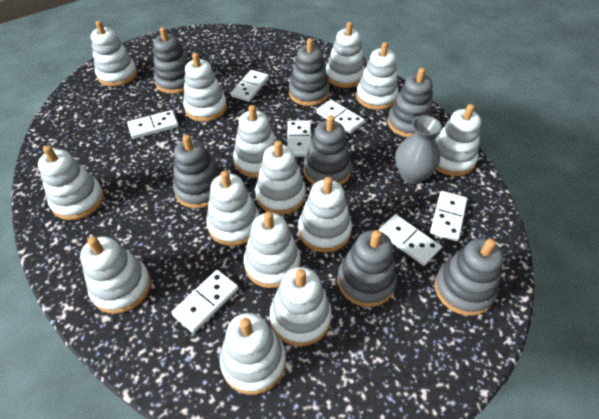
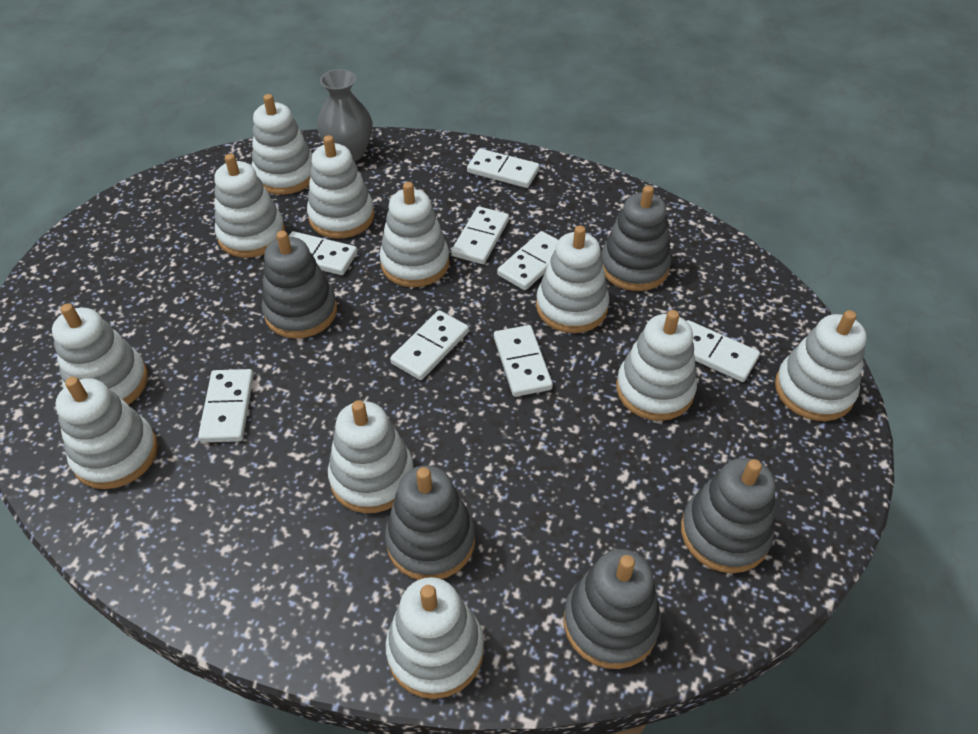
grey stacking toy: 7 -> 5
white domino: 7 -> 8
white stacking toy: 14 -> 11

